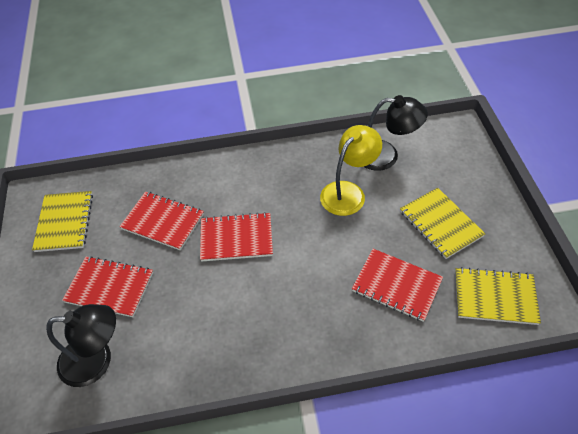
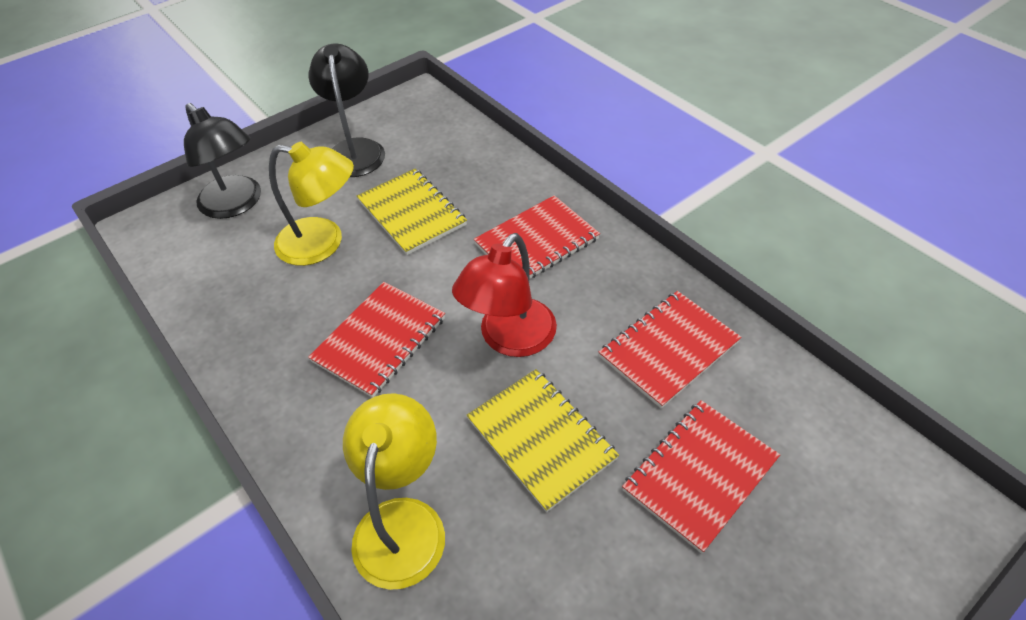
red lamp: 0 -> 1
yellow lamp: 1 -> 2
yellow notebook: 3 -> 2

